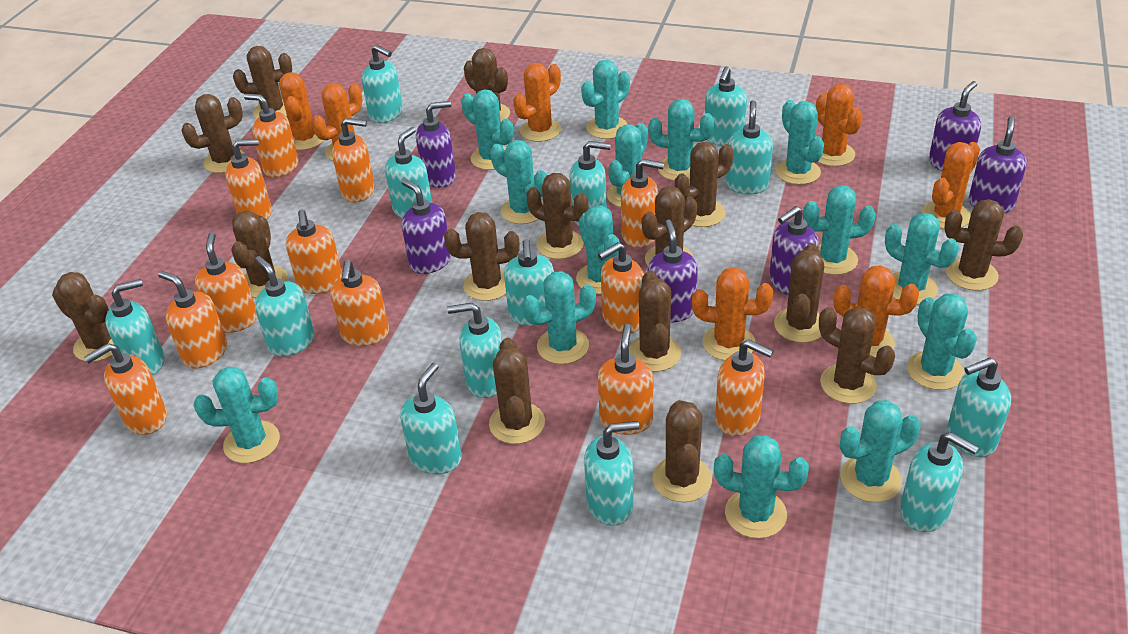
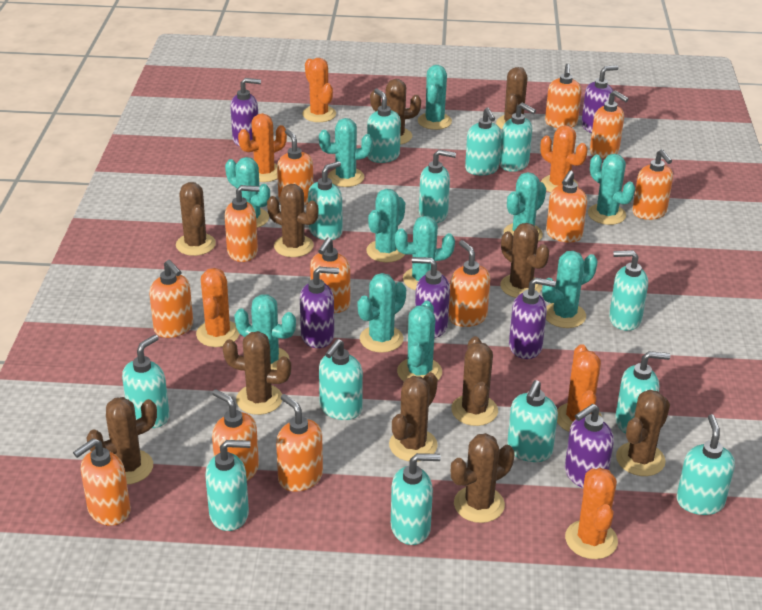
brown cactus: 15 -> 11
orange cactus: 7 -> 6
turquoise cactus: 14 -> 11

